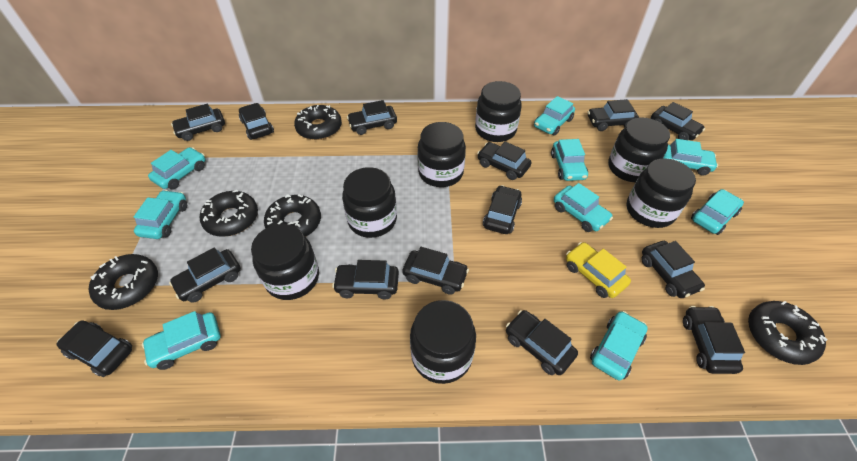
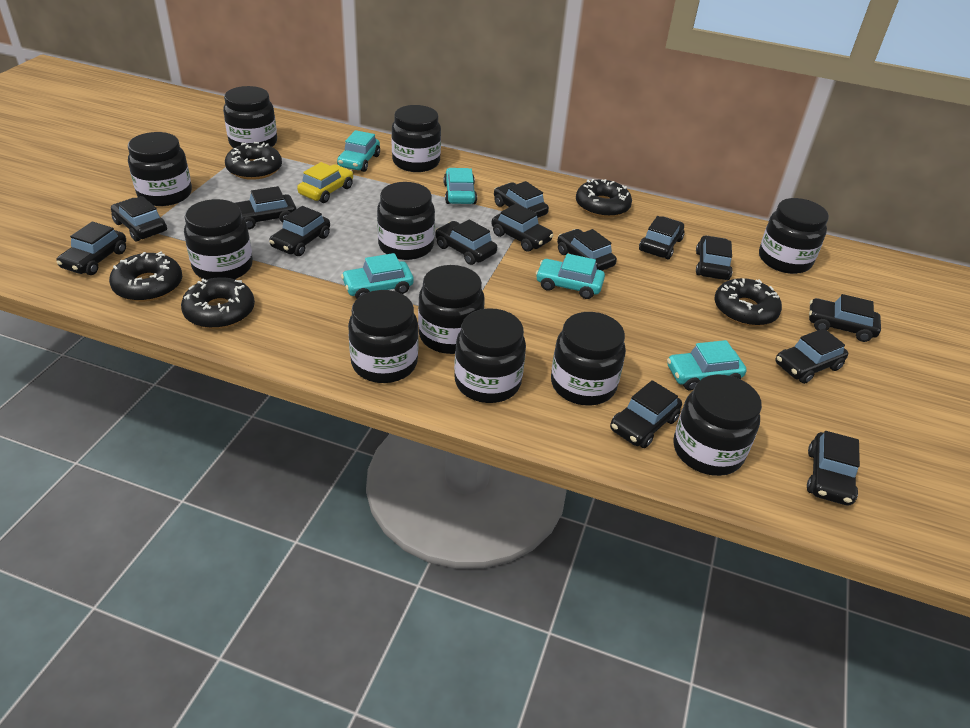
black jar: 7 -> 11
turquoise car: 9 -> 5

